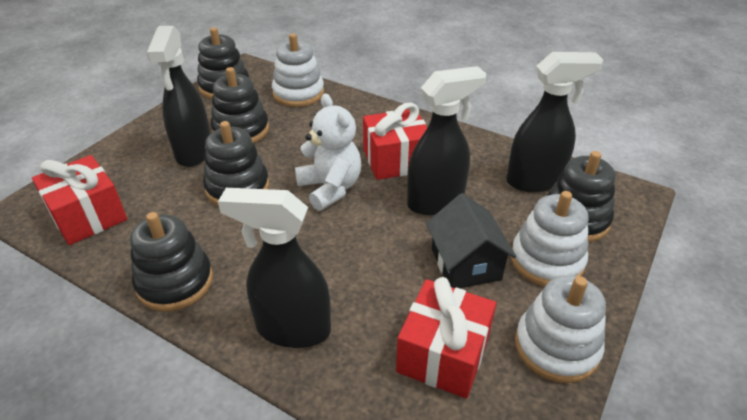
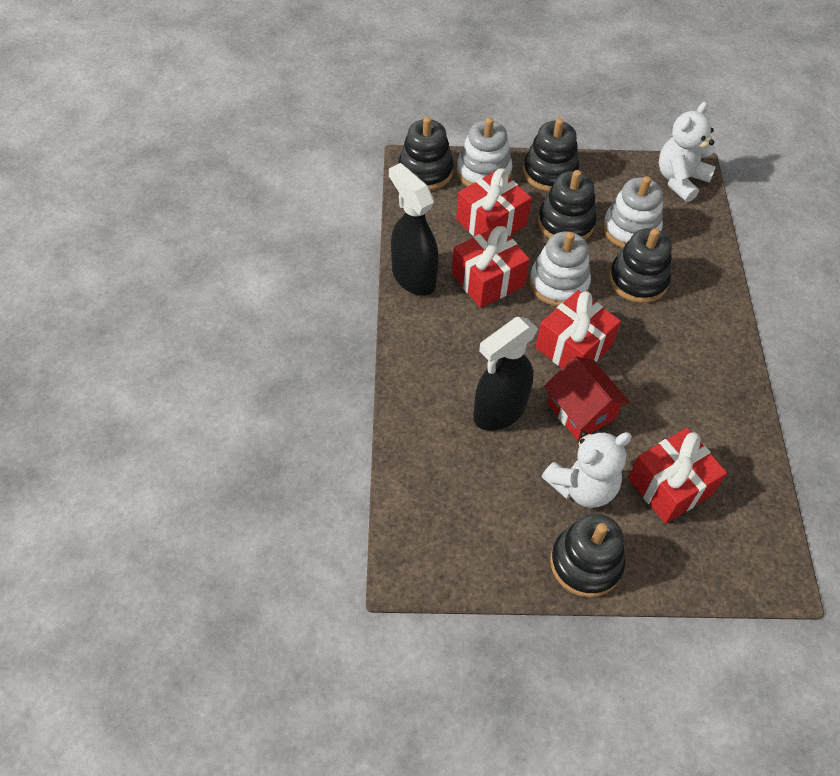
black house: 1 -> 0
black spray bottle: 4 -> 2
red gift: 3 -> 4
red house: 0 -> 1
white teddy bear: 1 -> 2

